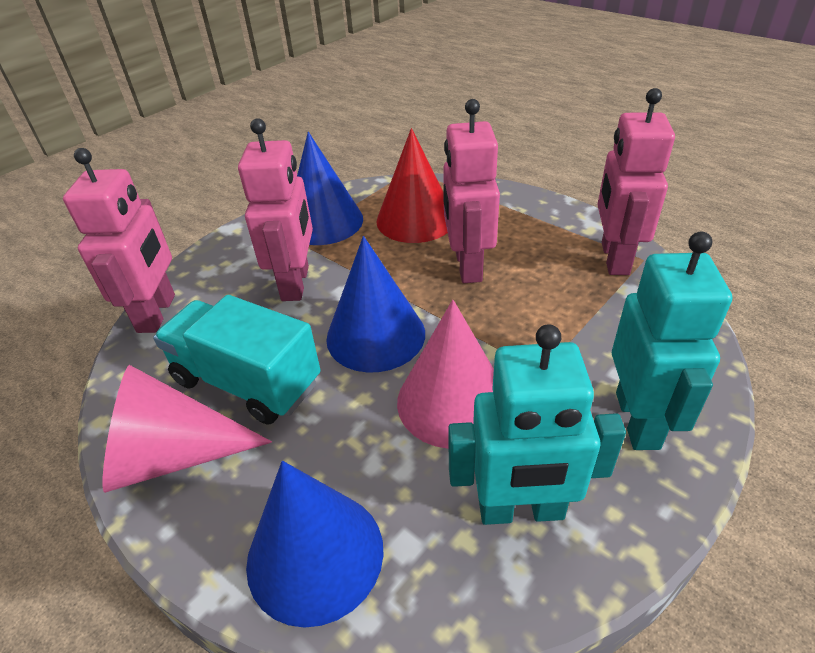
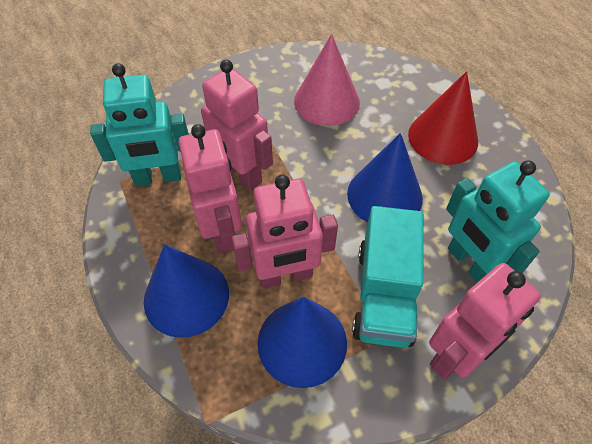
pink cone: 2 -> 1

